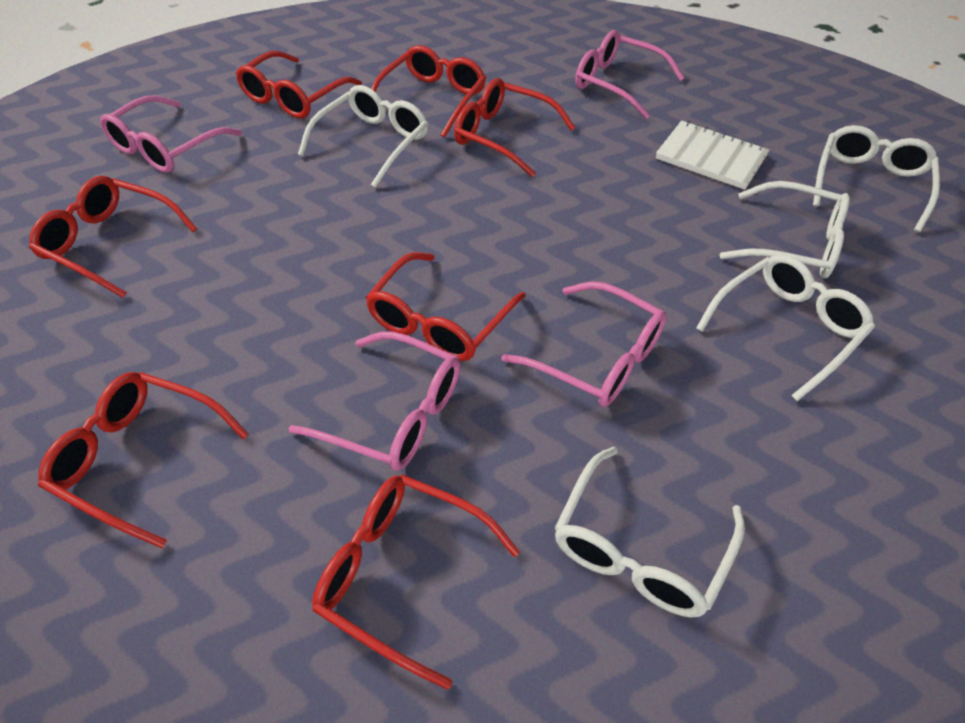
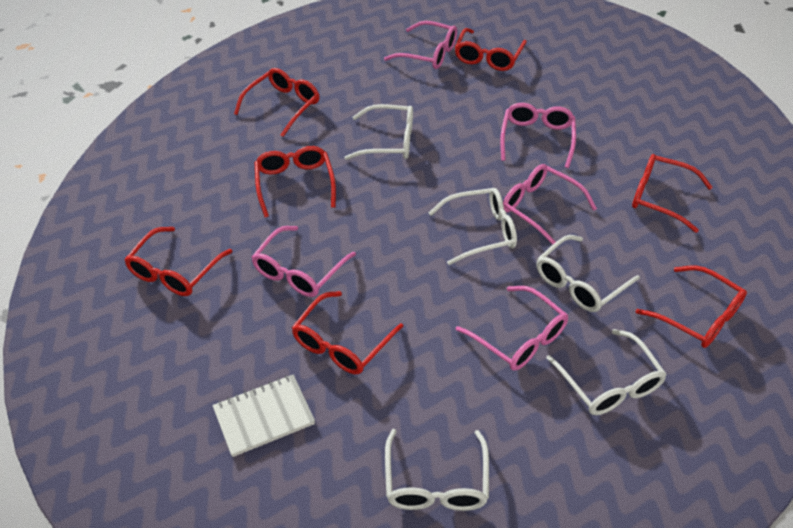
pink glasses: 4 -> 5

